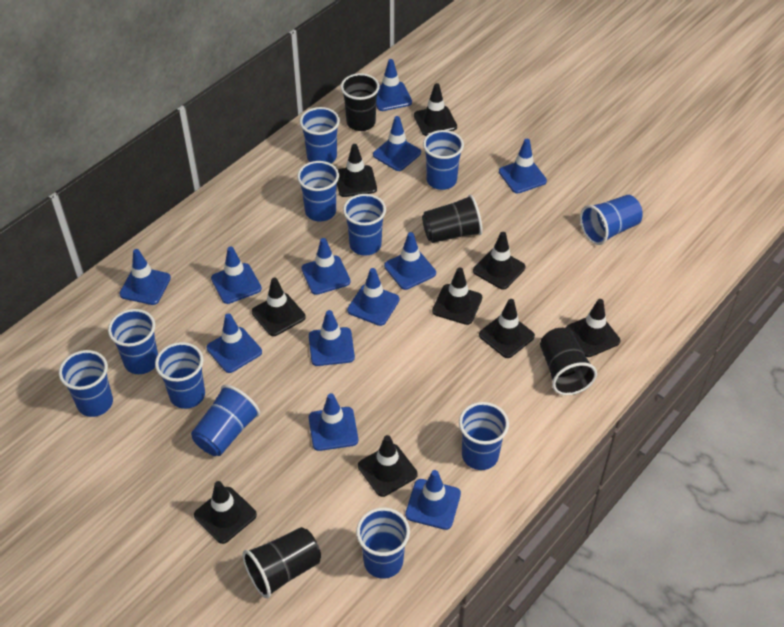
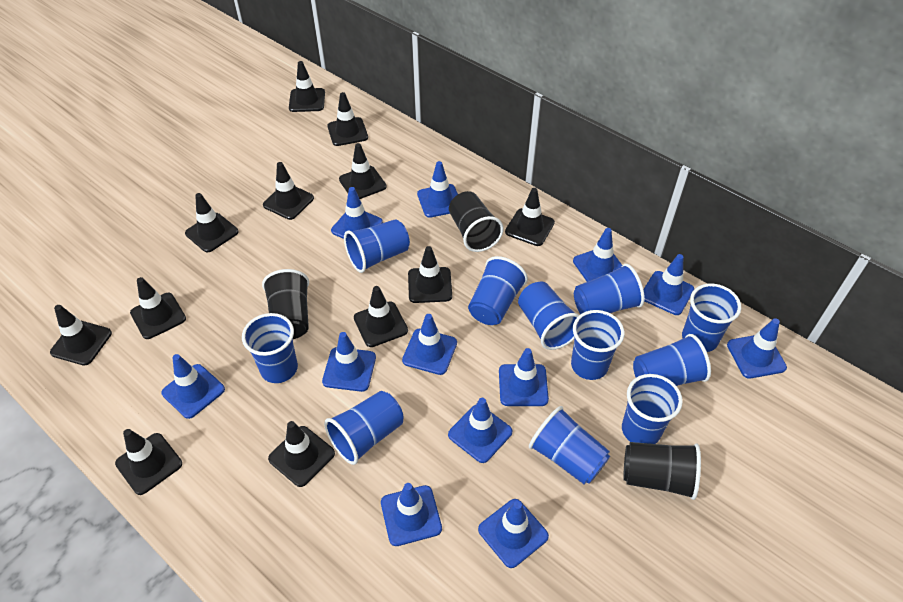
black cup: 4 -> 3
black traffic cone: 9 -> 12

